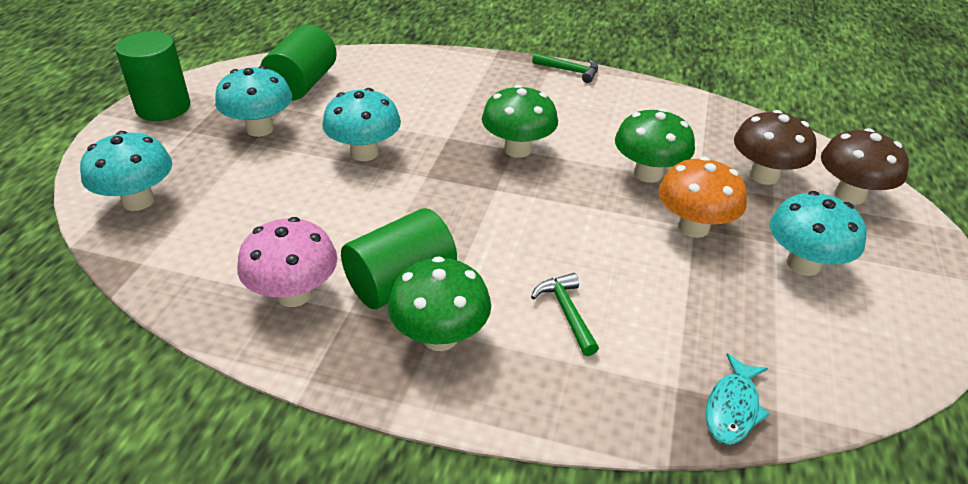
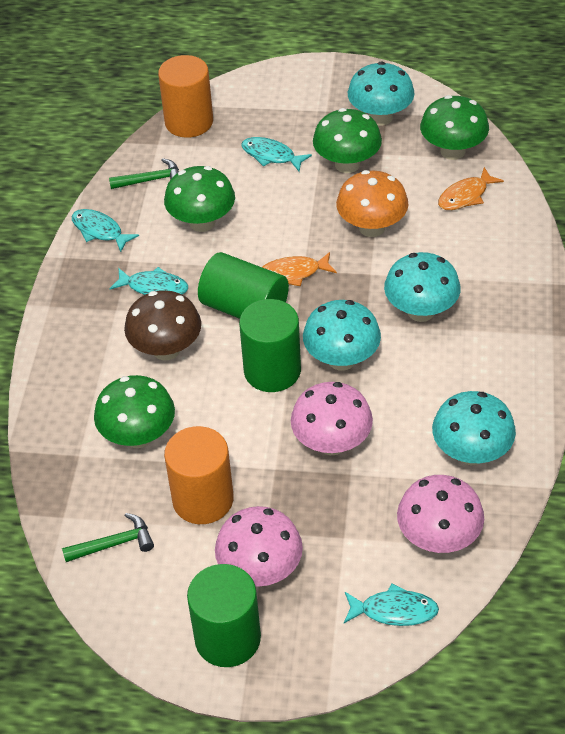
brown mushroom: 2 -> 1
green mushroom: 3 -> 4
orange cylinder: 0 -> 2
orange fish: 0 -> 2
pink mushroom: 1 -> 3
turquoise fish: 1 -> 4

